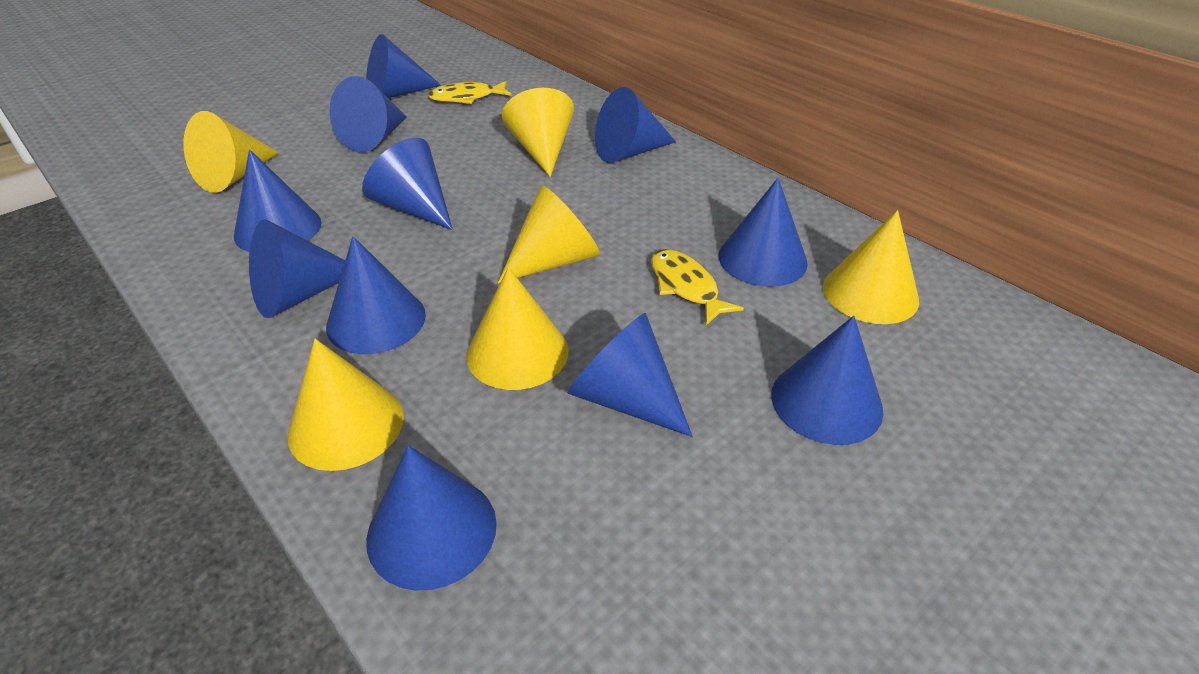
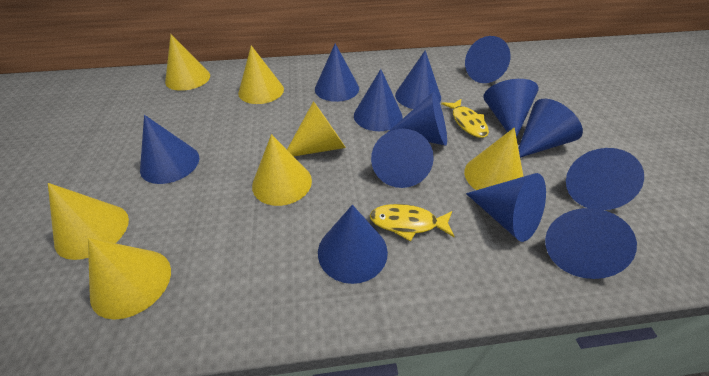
blue cone: 11 -> 13
yellow cone: 6 -> 7

